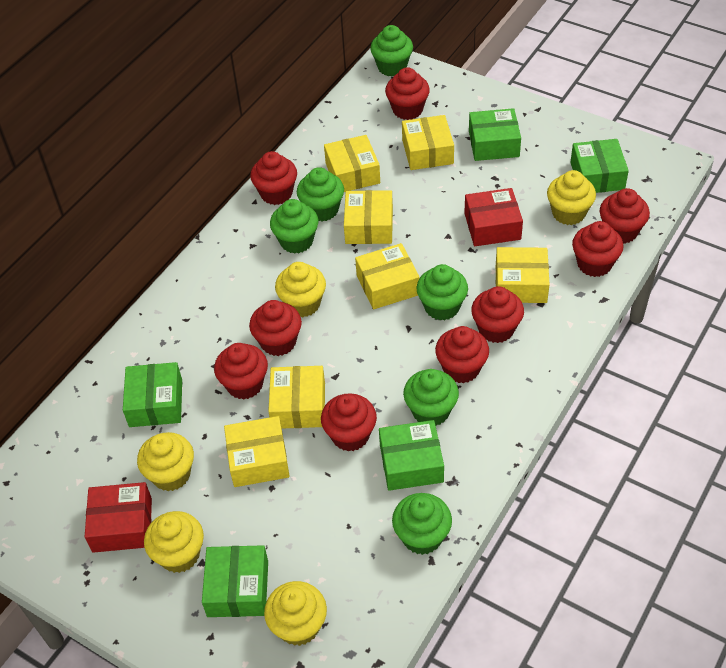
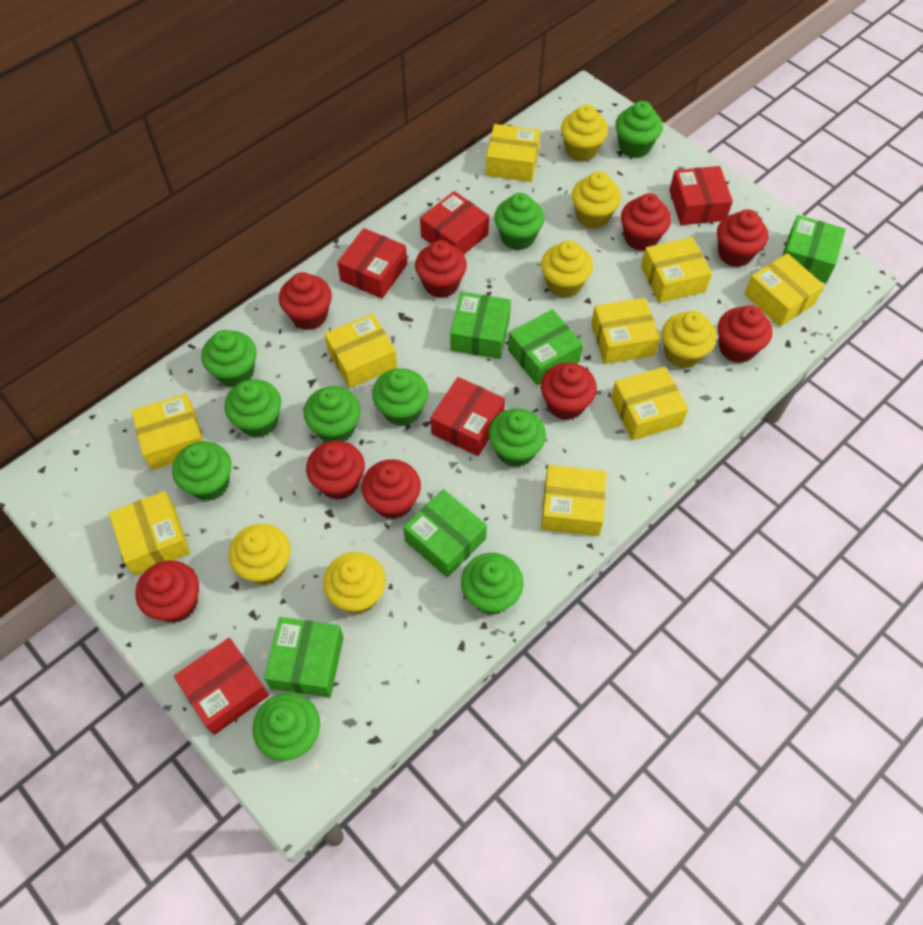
green cupcake: 6 -> 10
red box: 2 -> 5
yellow box: 7 -> 9
yellow cupcake: 5 -> 6

